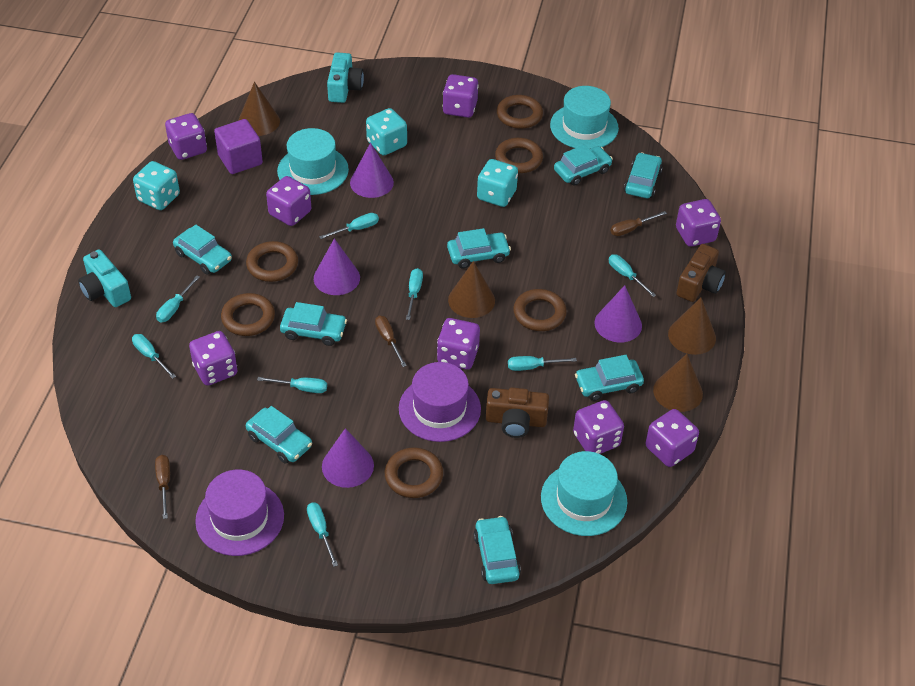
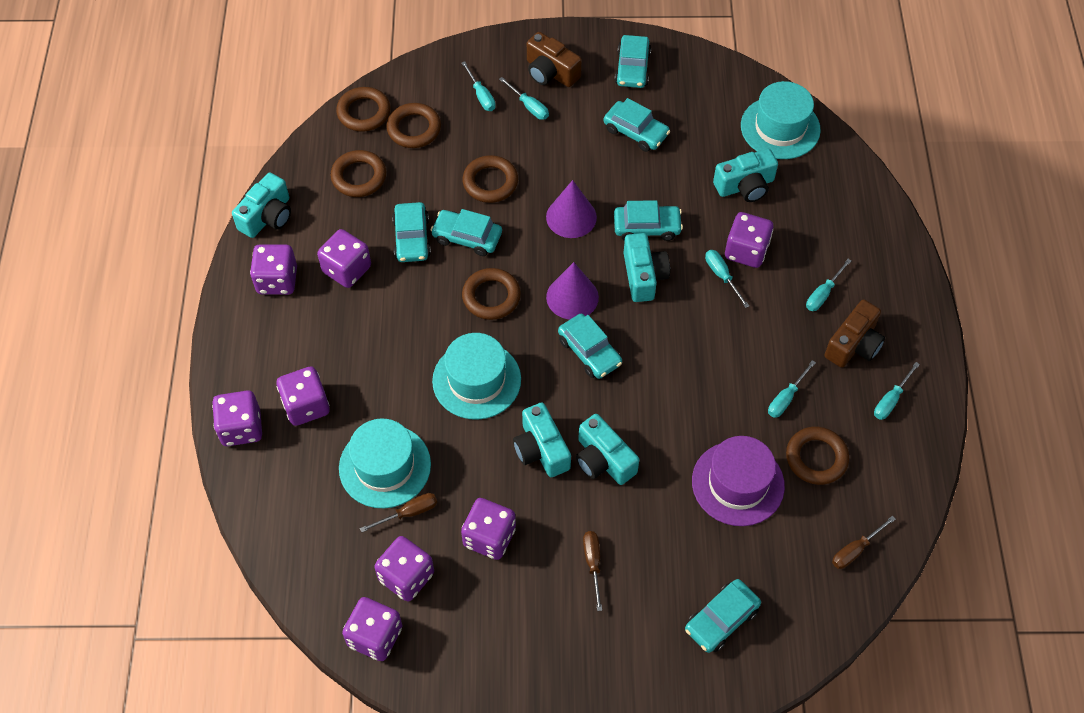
brown cone: 4 -> 0
purple cone: 4 -> 2
purple cube: 1 -> 0
purple hat: 2 -> 1
turquoise camera: 2 -> 5
turquoise car: 8 -> 7
turquoise dice: 3 -> 0
turquoise screwdriver: 8 -> 6

